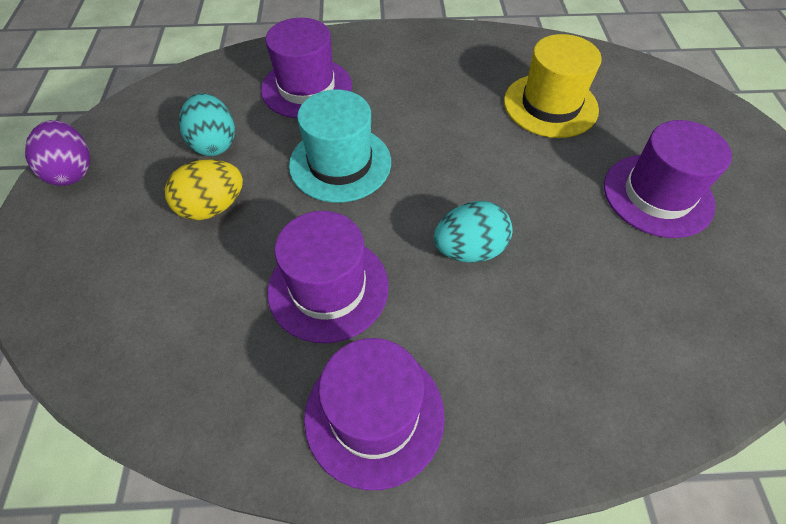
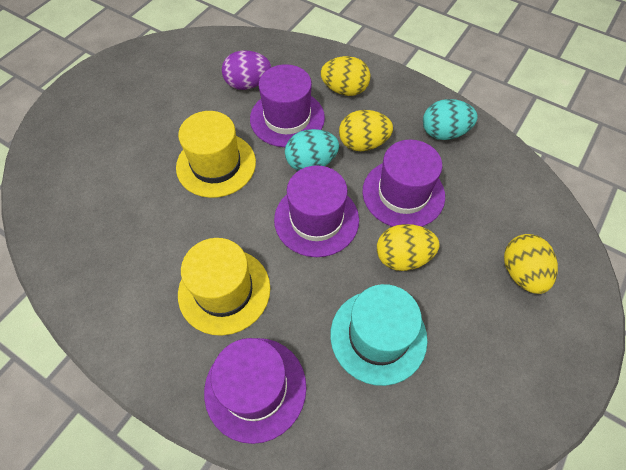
yellow egg: 1 -> 4
yellow hat: 1 -> 2

